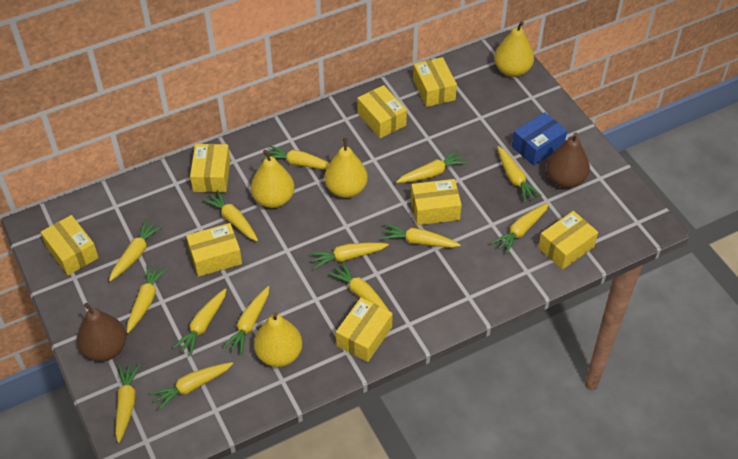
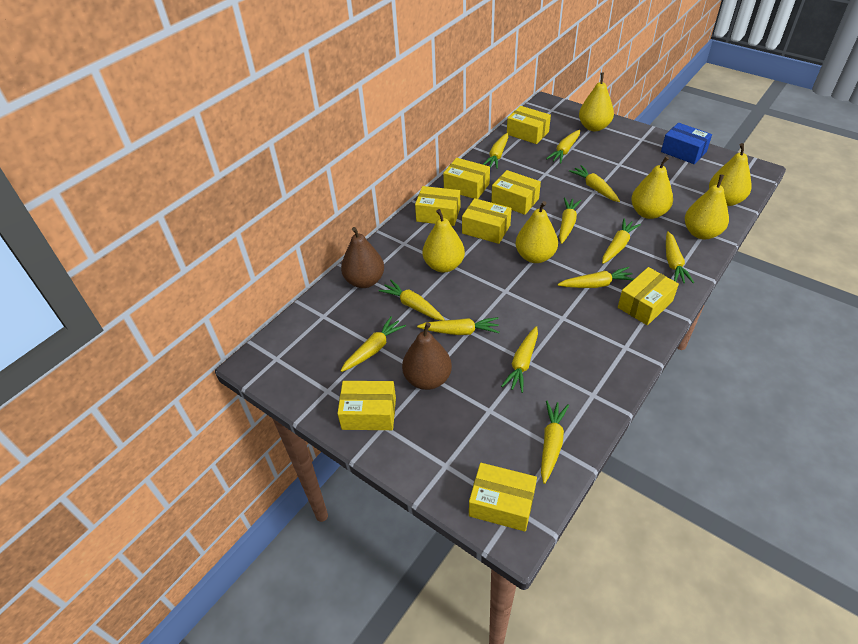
yellow carrot: 14 -> 12
yellow pear: 4 -> 6

